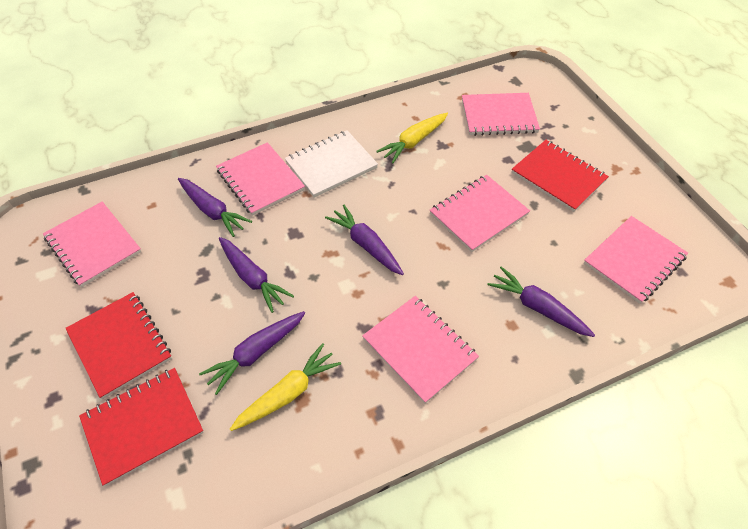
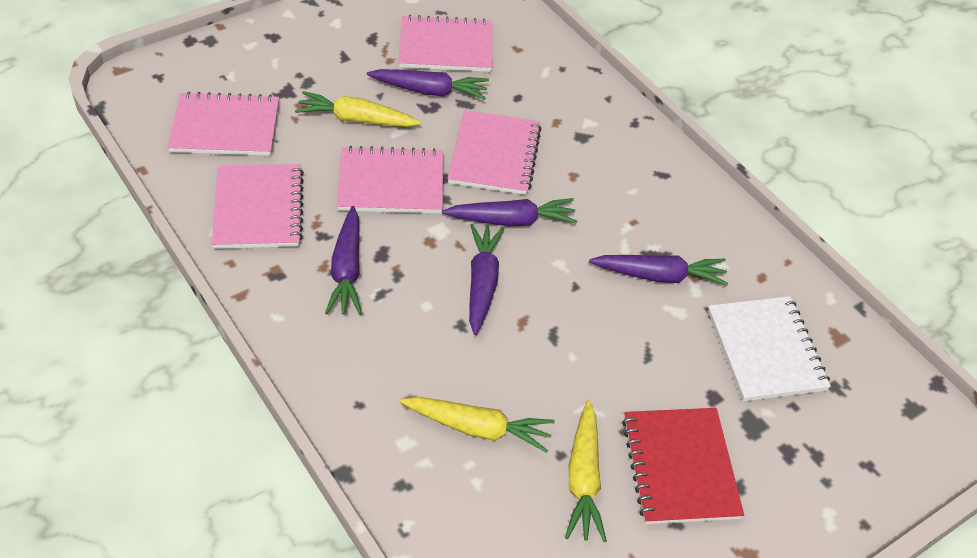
pink notebook: 6 -> 5
red notebook: 3 -> 1
yellow carrot: 2 -> 3

